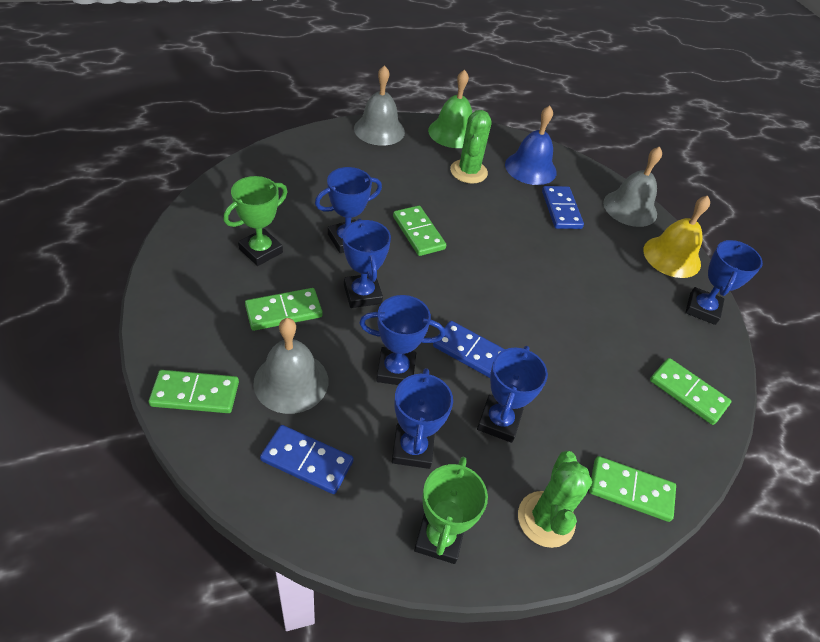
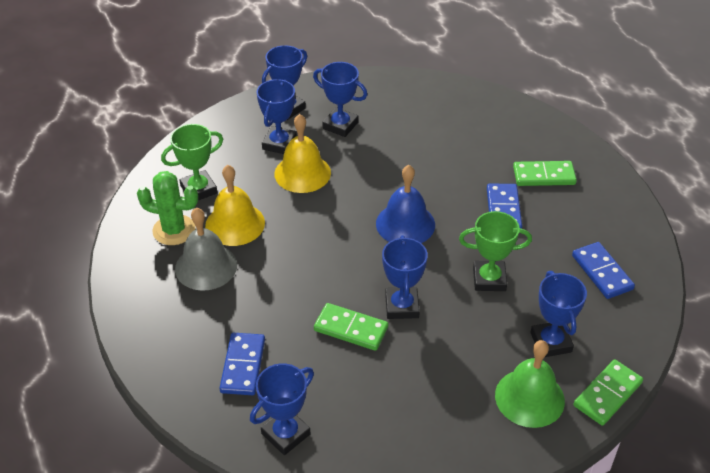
green cactus: 2 -> 1
green domino: 5 -> 3
grey bell: 3 -> 1
yellow bell: 1 -> 2

